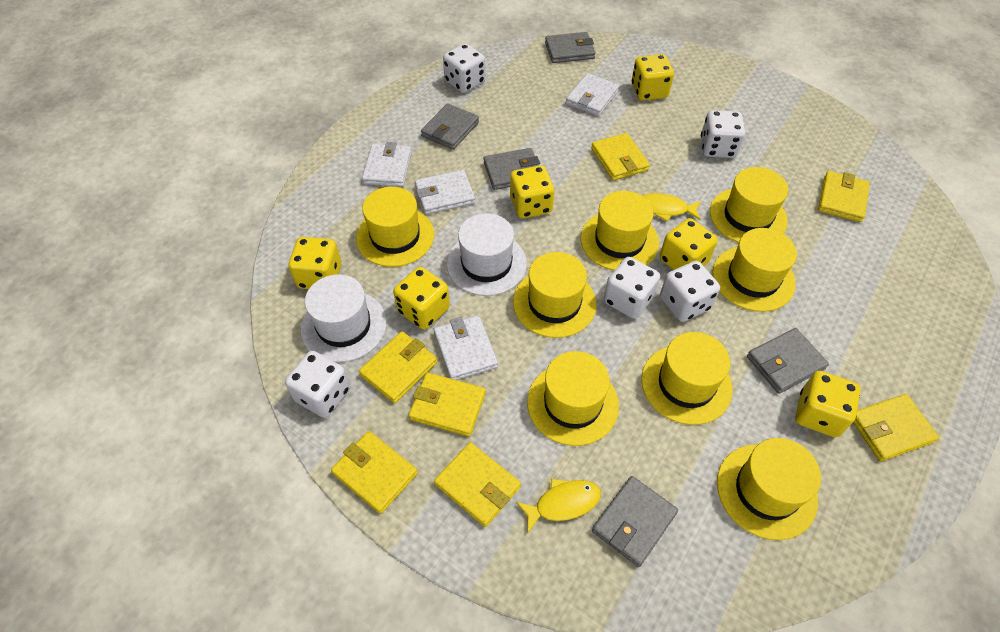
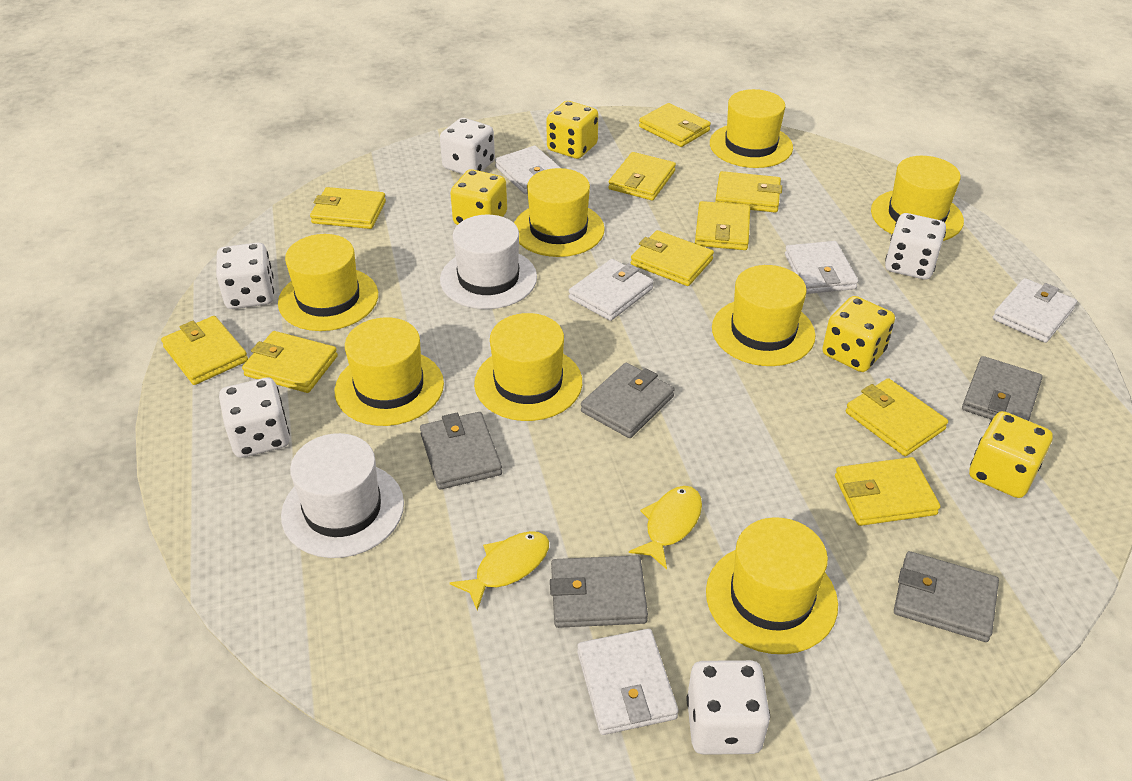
white wallet: 4 -> 5
yellow dice: 6 -> 4
yellow wallet: 7 -> 10

